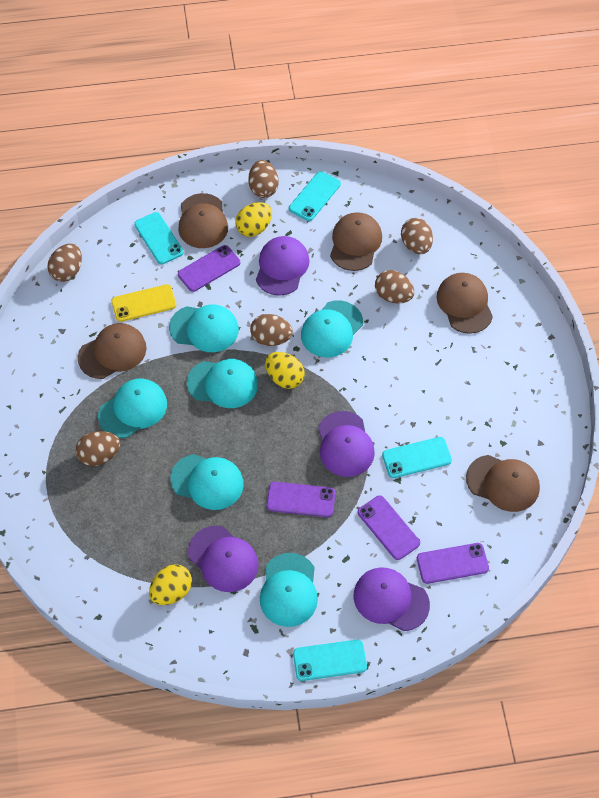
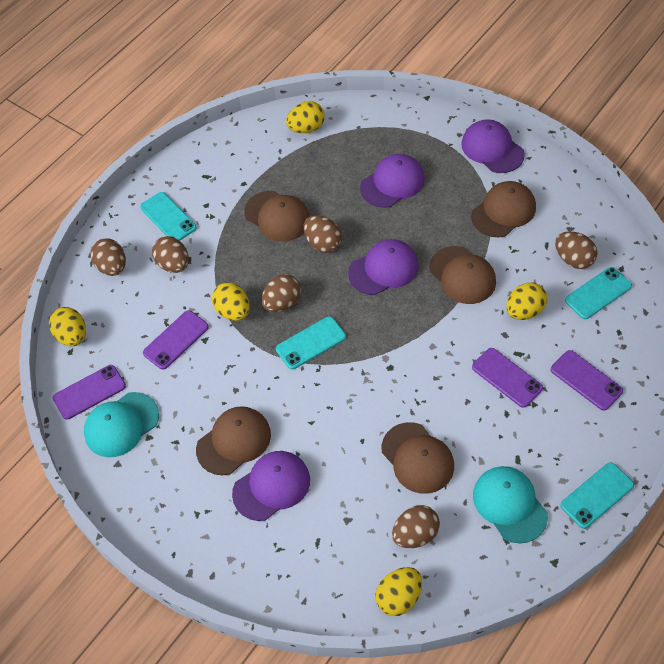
turquoise cap: 6 -> 2
yellow egg: 3 -> 5
yellow phone: 1 -> 0

